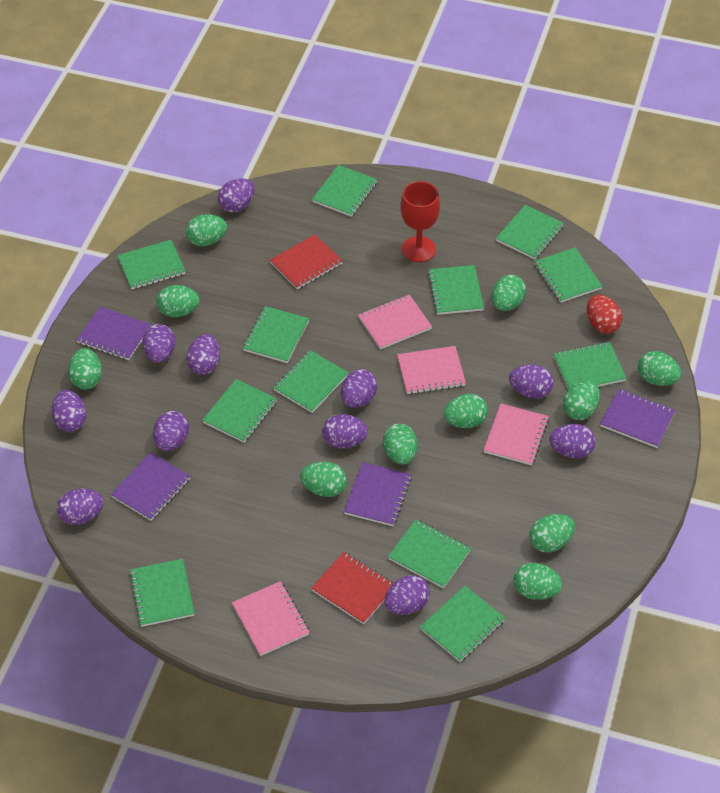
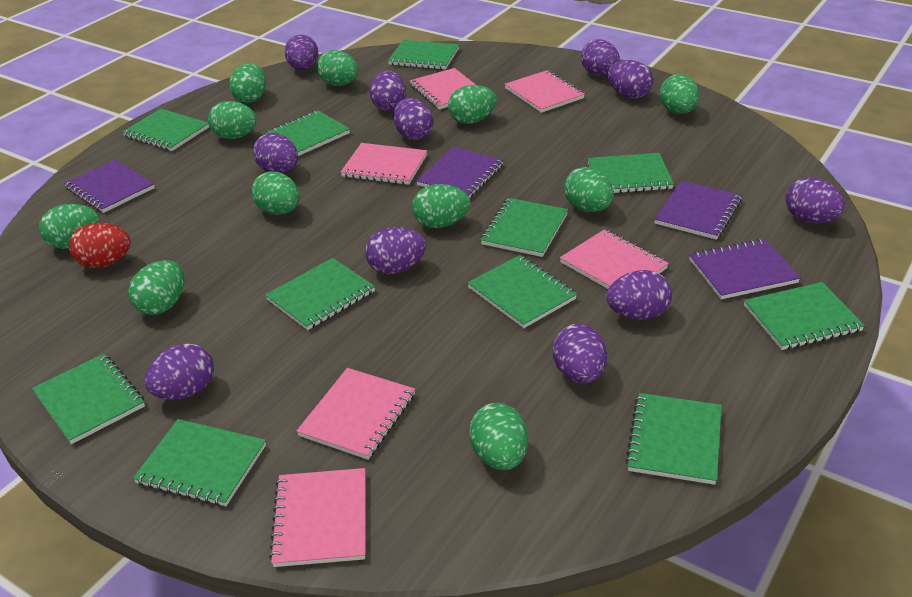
green notebook: 12 -> 11
pink notebook: 4 -> 6
red goblet: 1 -> 0
red notebook: 2 -> 0

